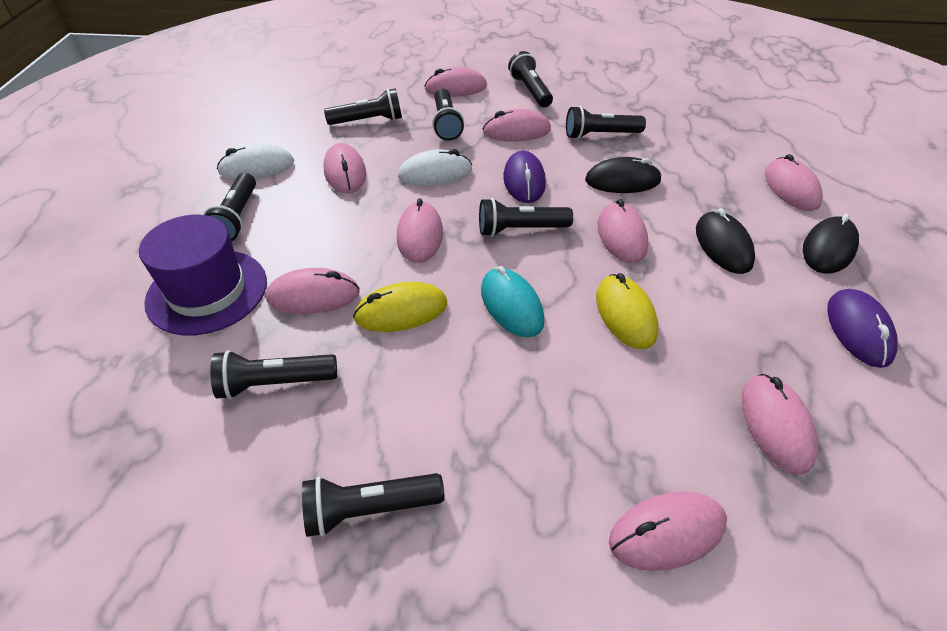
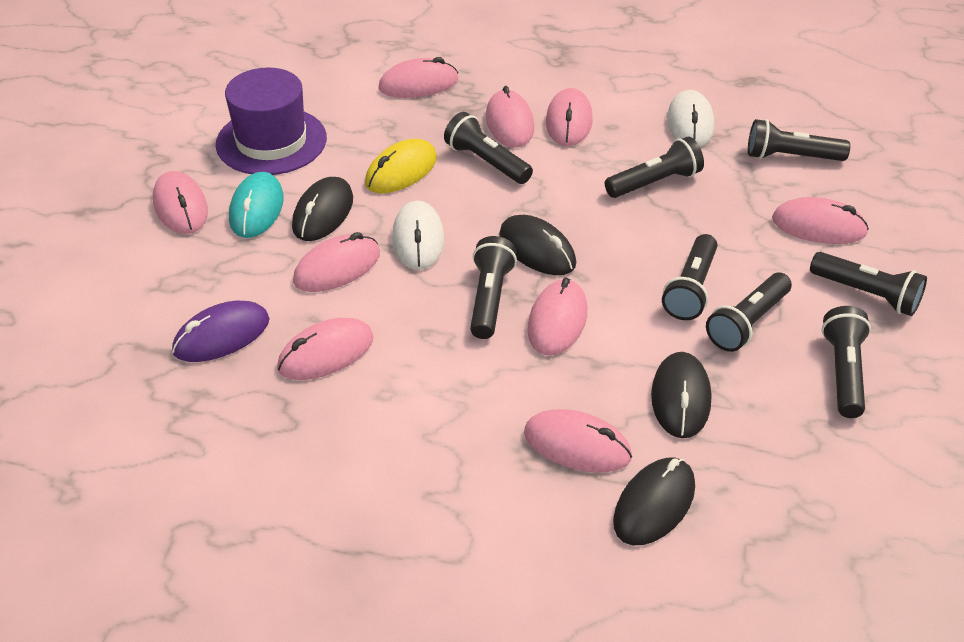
black mouse: 3 -> 4
purple mouse: 2 -> 1
yellow mouse: 2 -> 1

